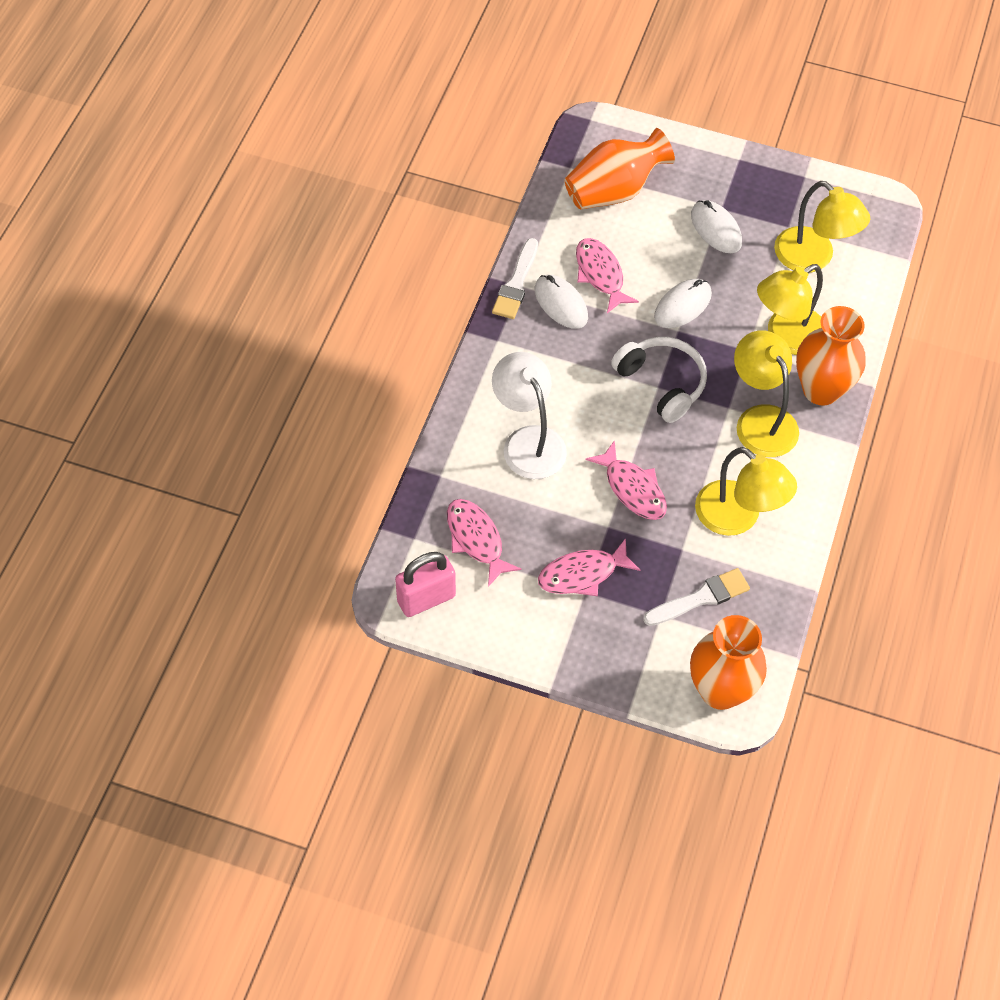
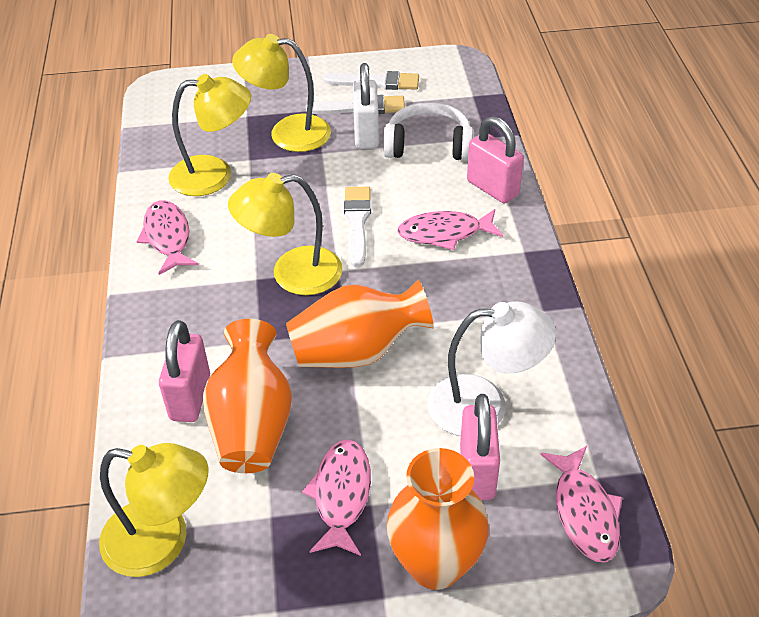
pink padlock: 1 -> 3
white brush: 2 -> 3
white mouse: 3 -> 0
white padlock: 0 -> 1

